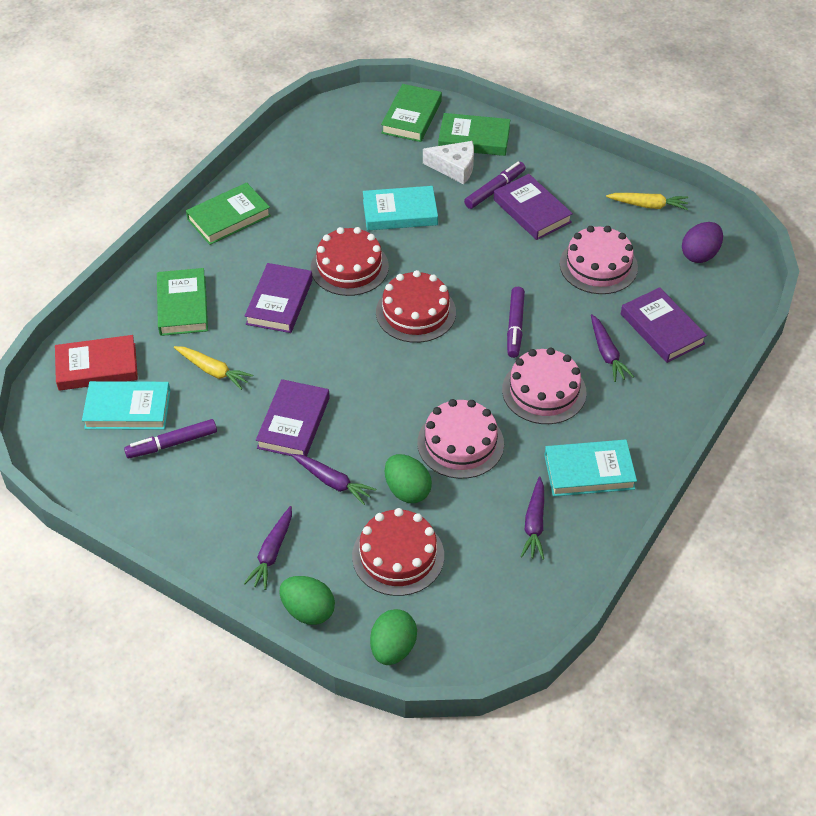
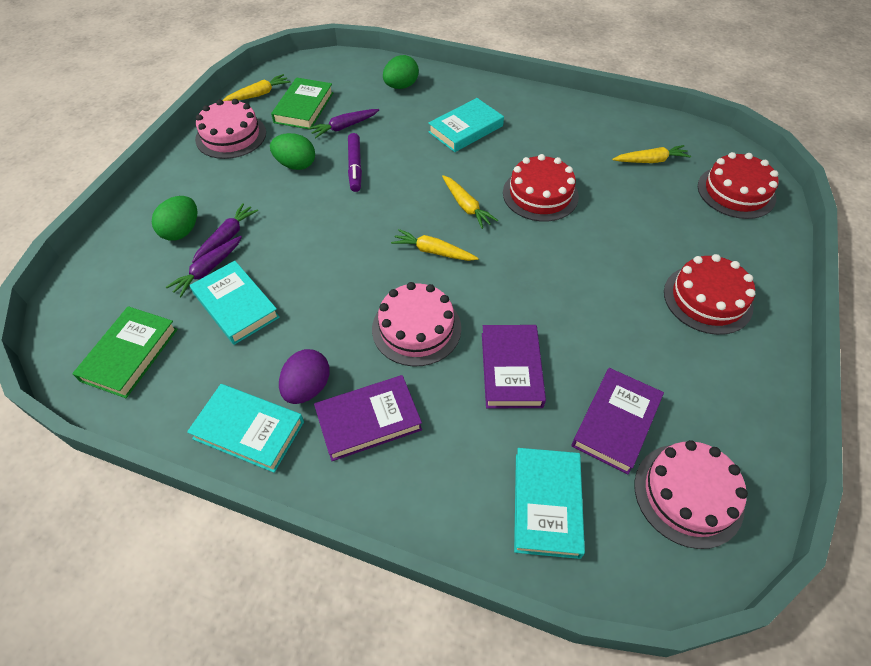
green book: 4 -> 2
purple book: 4 -> 3
purple carrot: 4 -> 3
purple marker: 3 -> 1
red book: 1 -> 0
turquoise book: 3 -> 4
white cheese: 1 -> 0
yellow carrot: 2 -> 4

